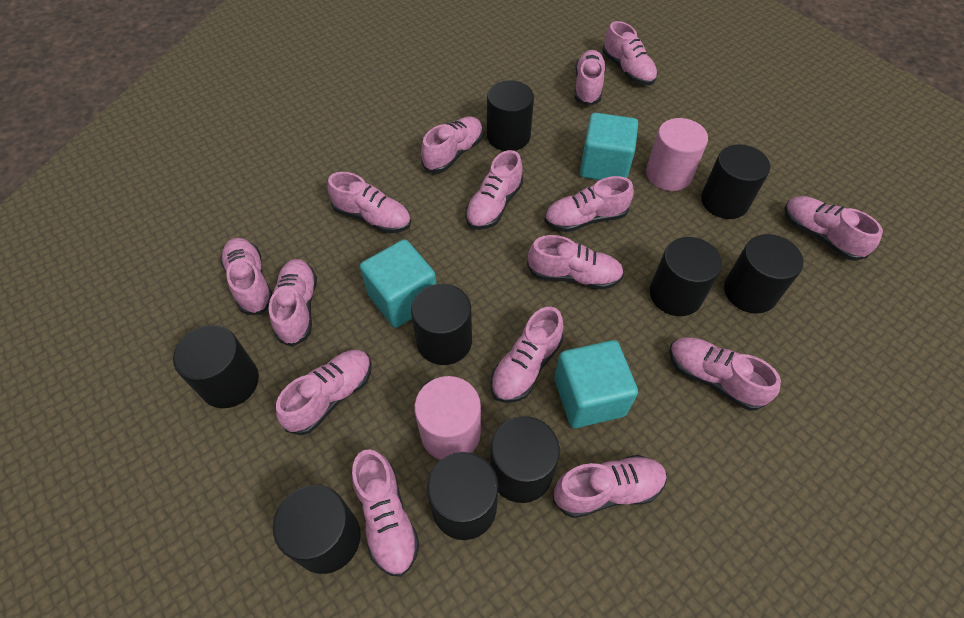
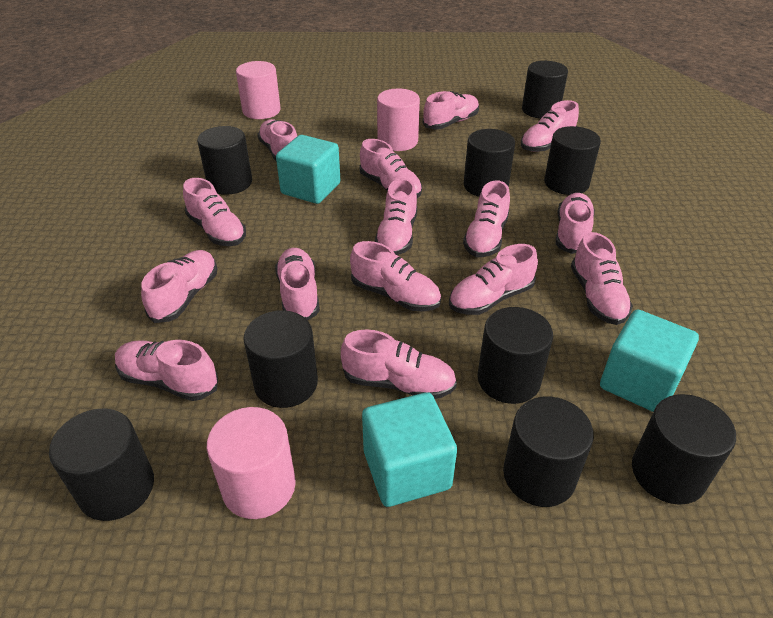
pink cylinder: 2 -> 3

